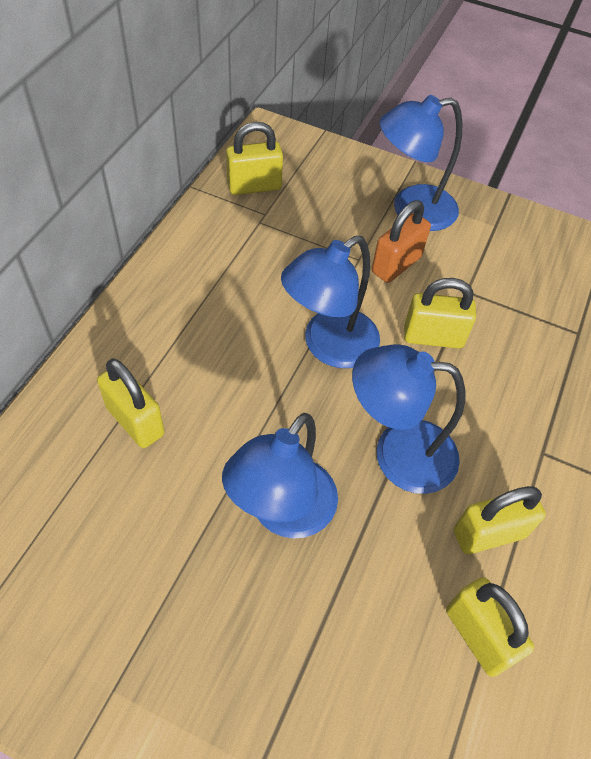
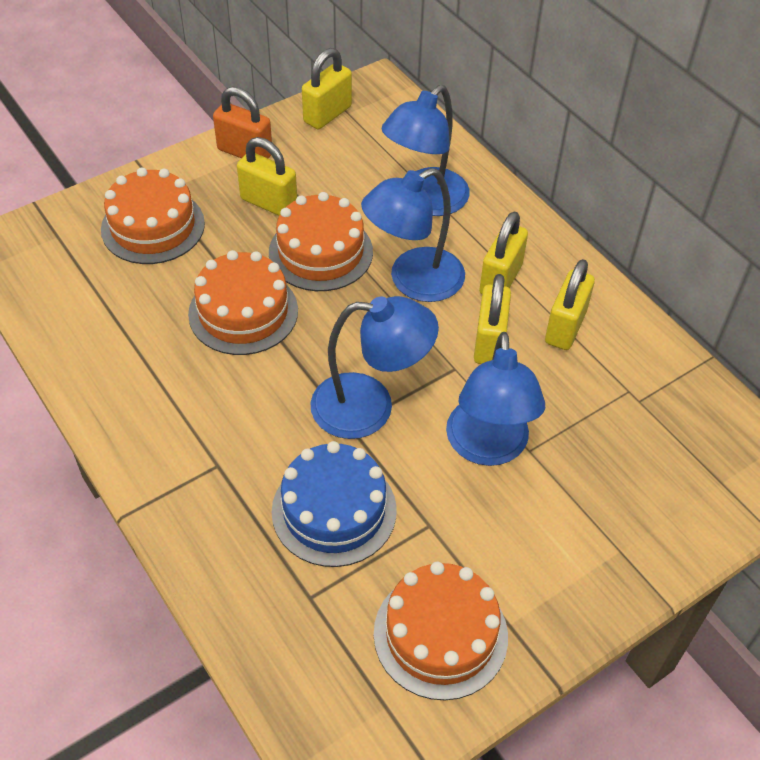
blue cake: 0 -> 1
orange cake: 0 -> 4

